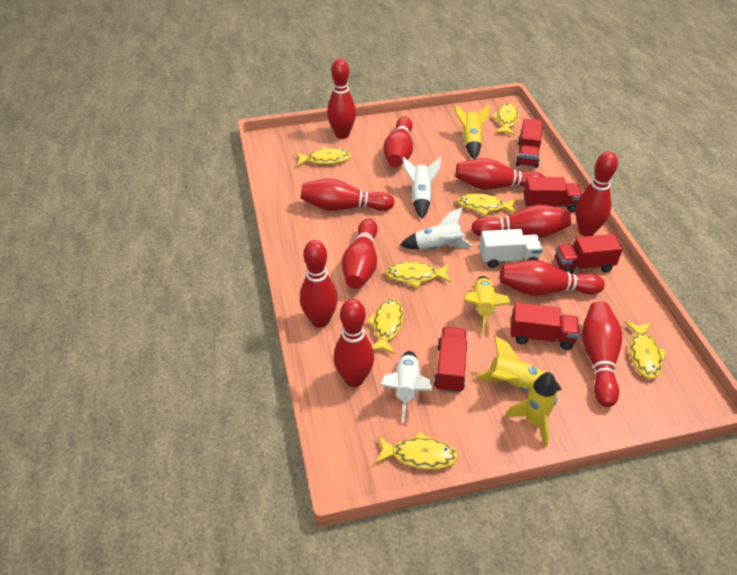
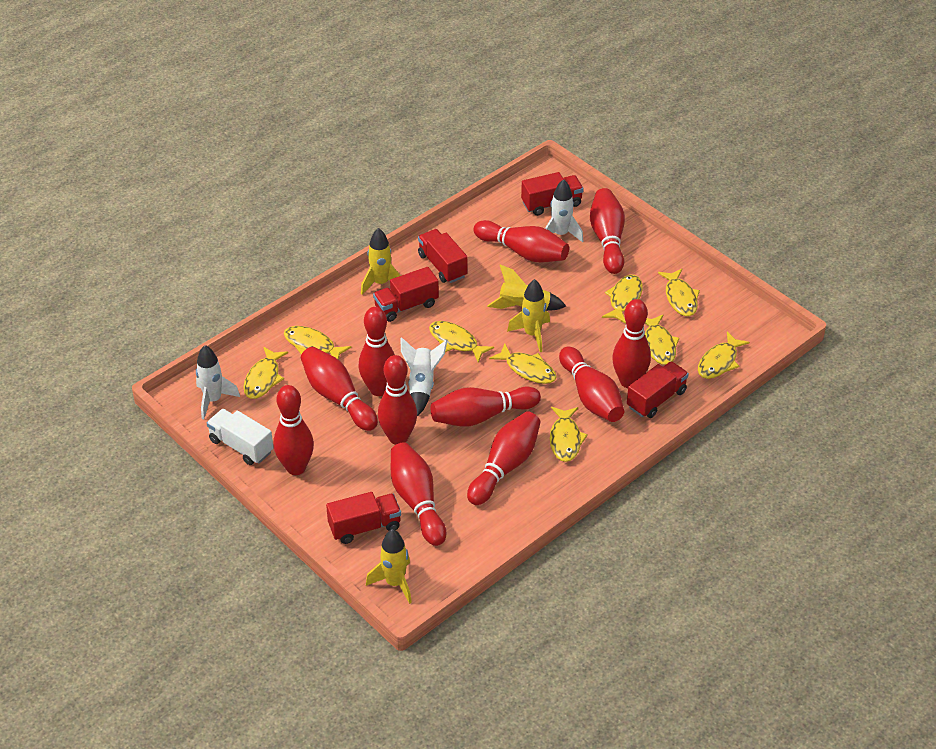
yellow fish: 7 -> 9

